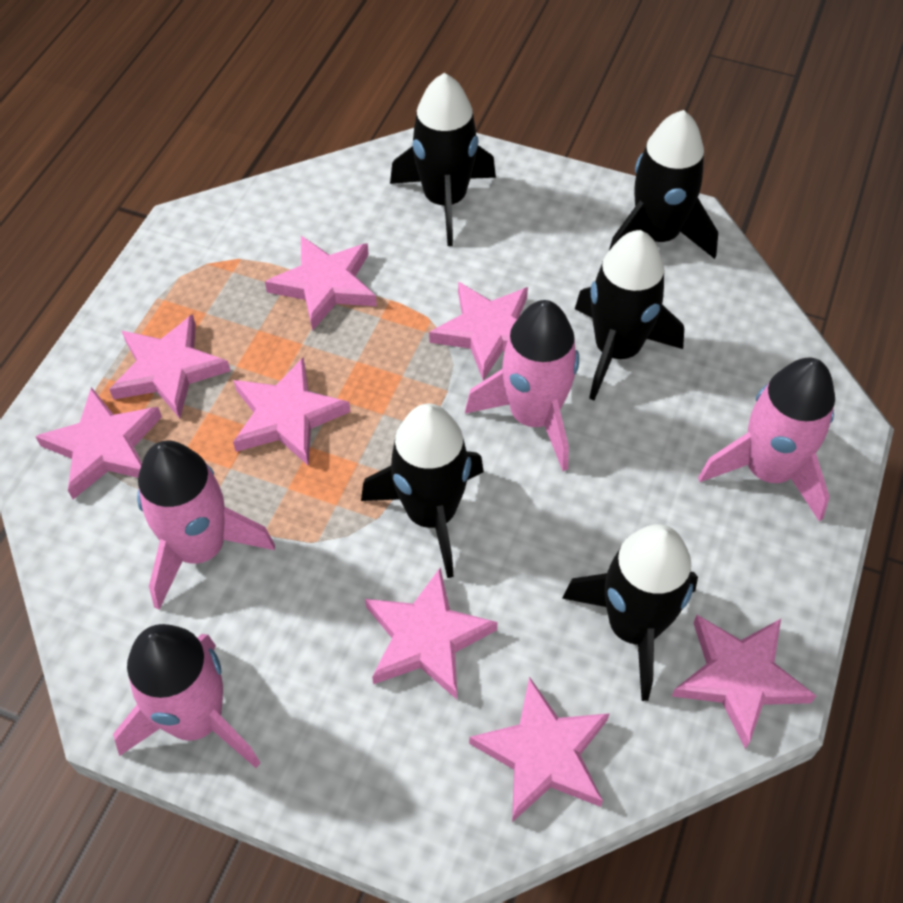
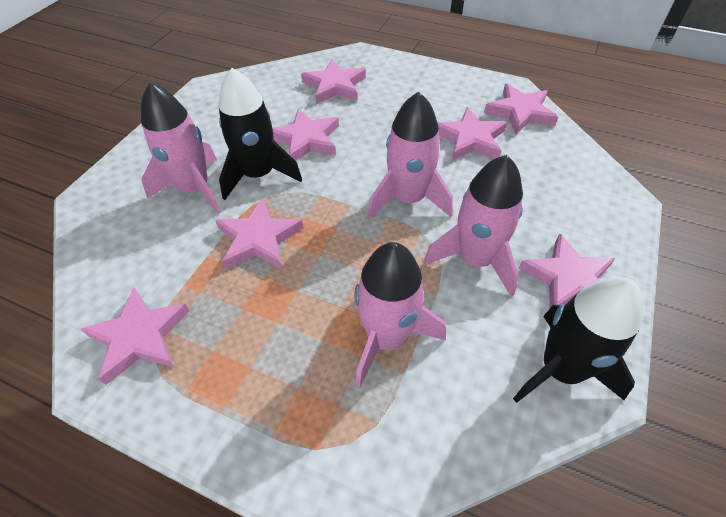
black rocket: 5 -> 2
pink star: 8 -> 7

